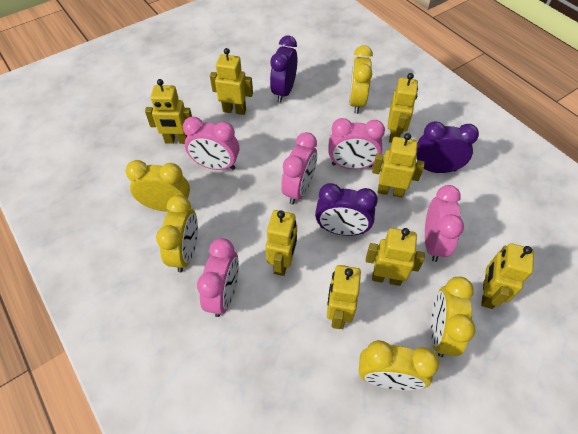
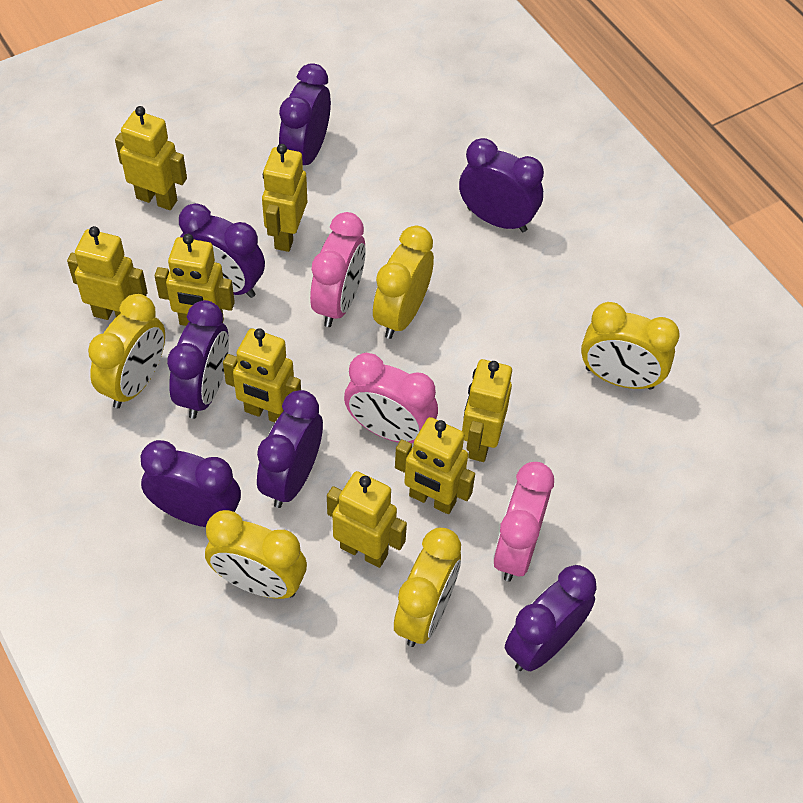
pink clock: 5 -> 3
purple clock: 3 -> 7

